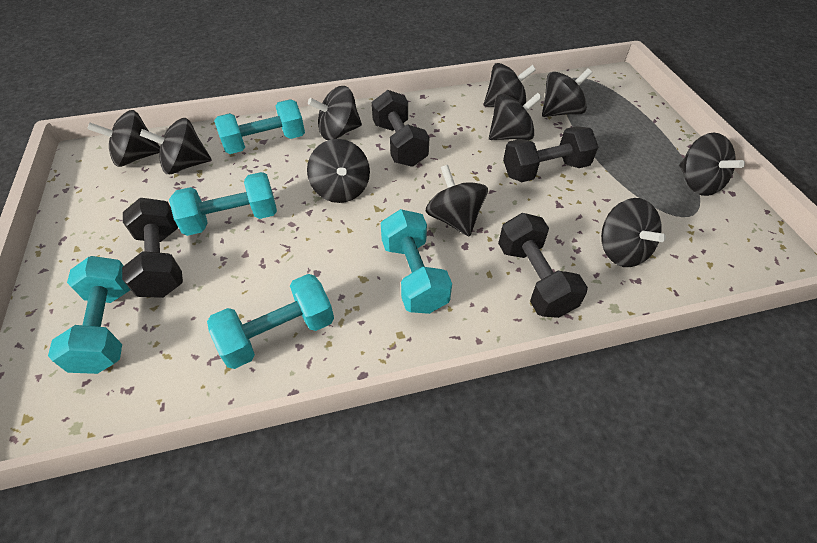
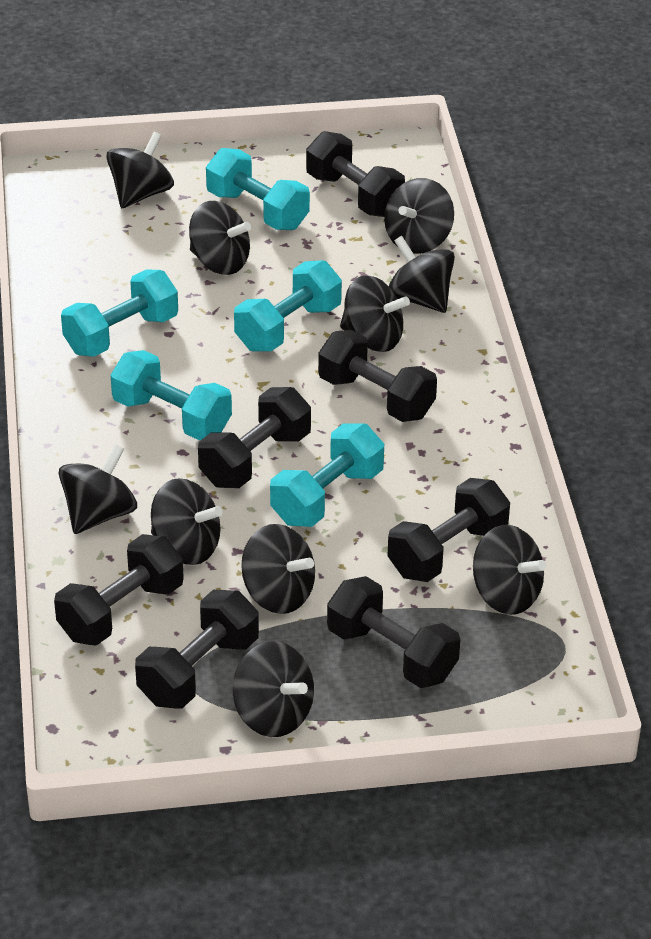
black dumbbell: 4 -> 7

